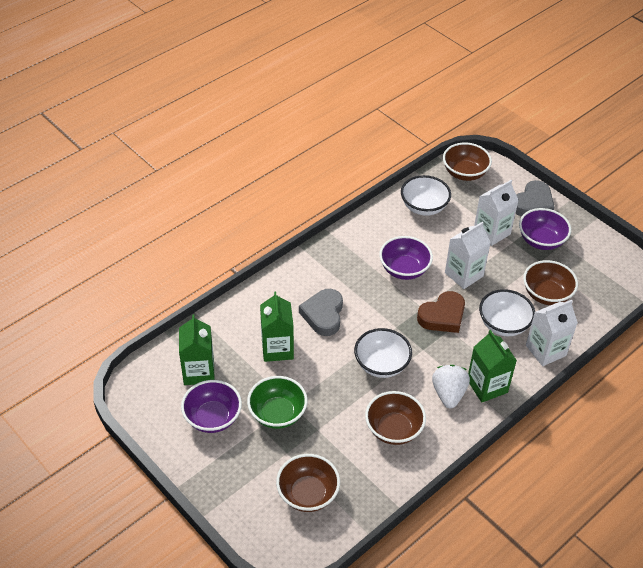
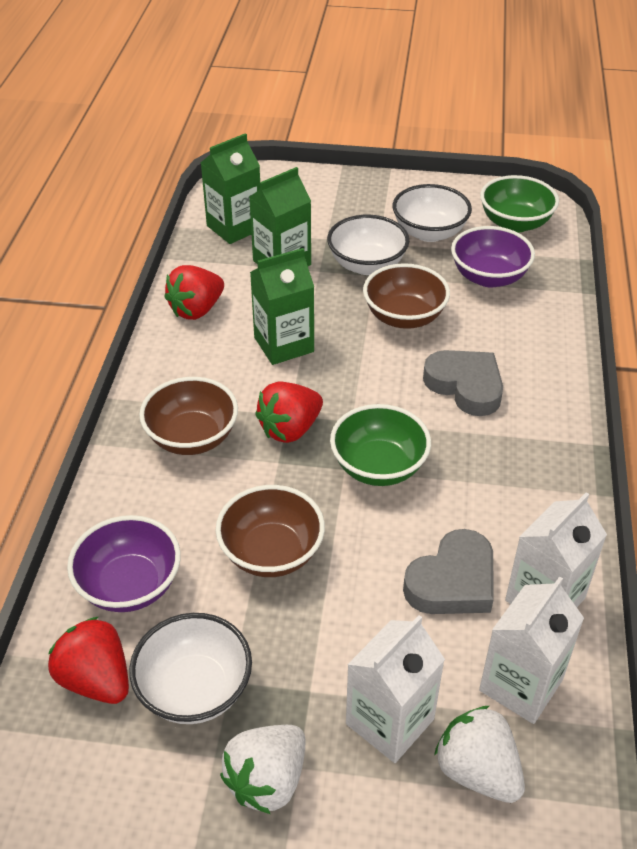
brown bowl: 4 -> 3
brown heart: 1 -> 0
green bowl: 1 -> 2
purple bowl: 3 -> 2
red strawberry: 0 -> 3
white strawberry: 1 -> 2

